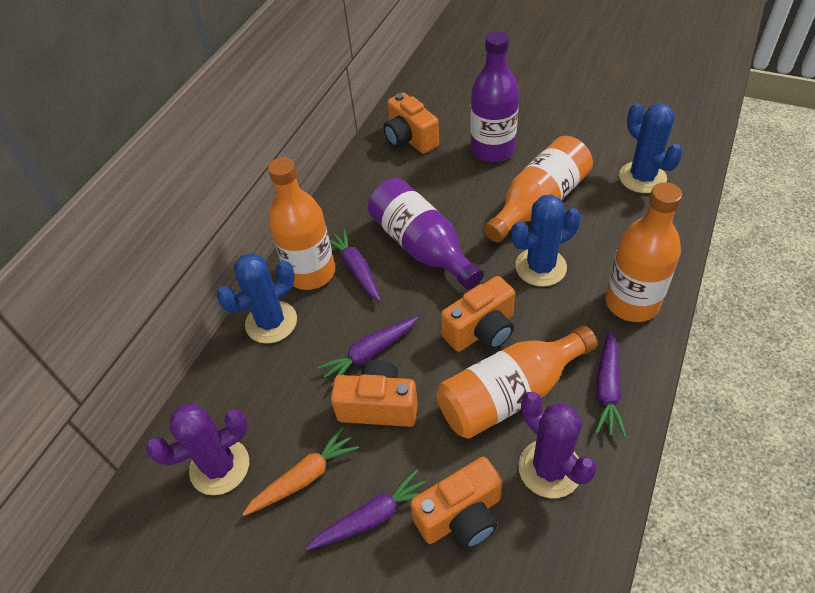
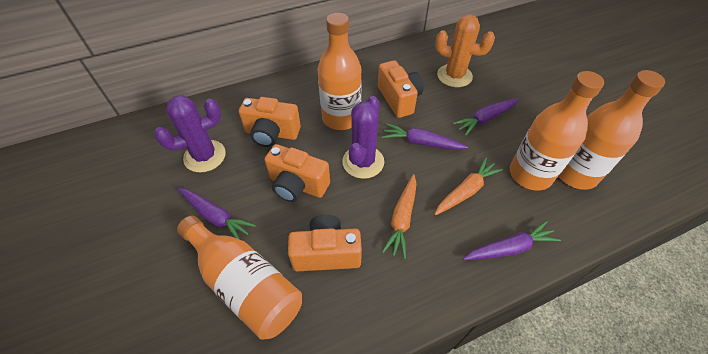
blue cactus: 3 -> 0
orange cactus: 0 -> 1
orange carrot: 1 -> 2
purple bottle: 2 -> 0

